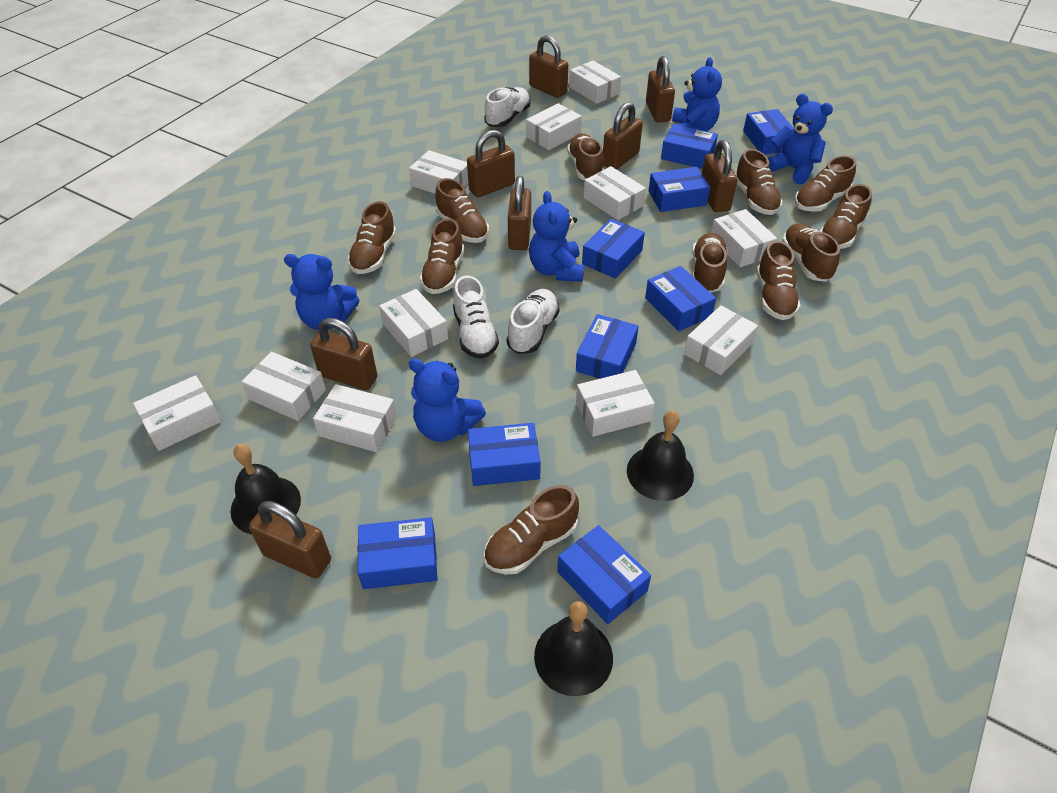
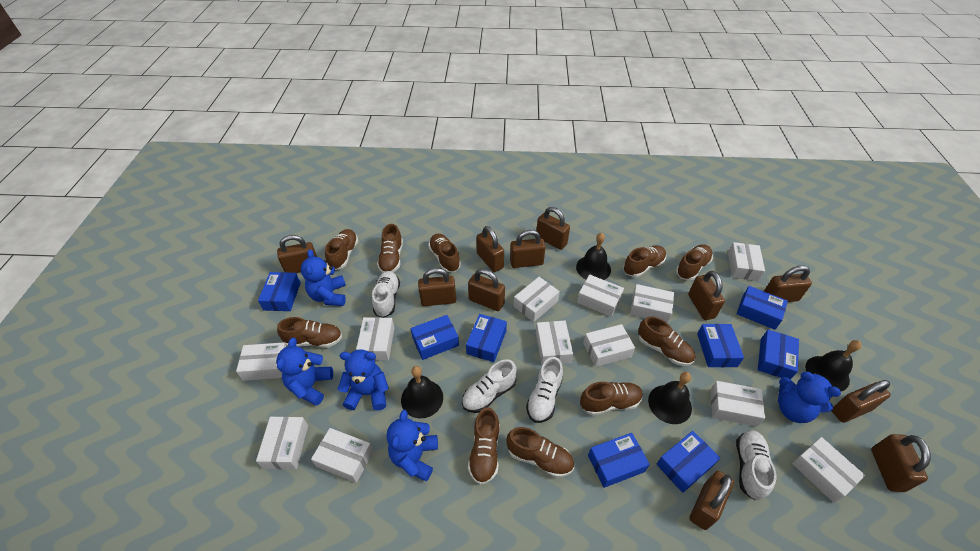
black bell: 3 -> 4
blue box: 9 -> 8
brown padlock: 8 -> 11
brown shoe: 11 -> 10
white box: 11 -> 12
white shoe: 3 -> 4

